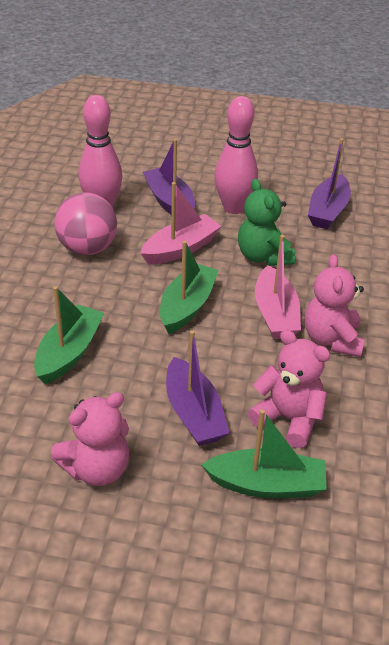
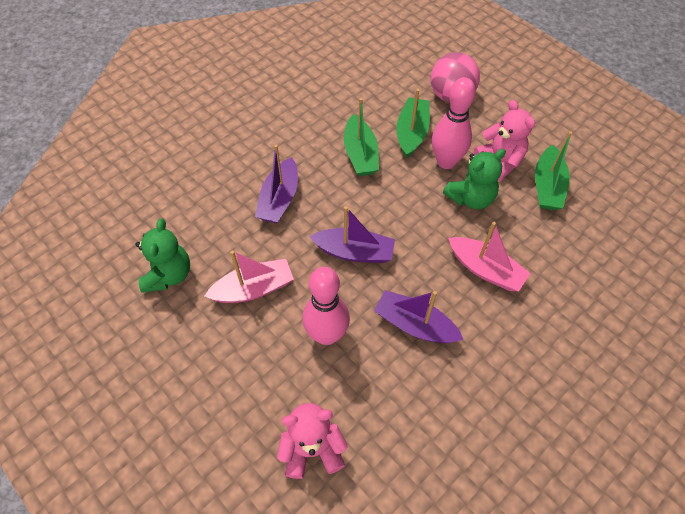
green teddy bear: 1 -> 2
pink teddy bear: 3 -> 2

